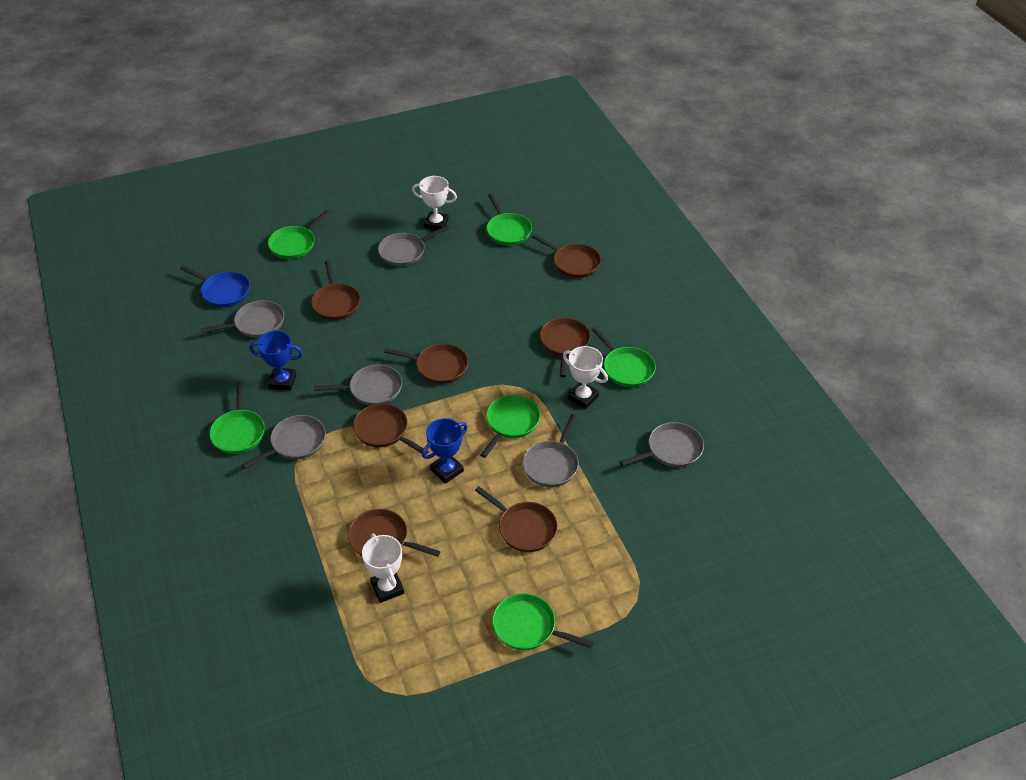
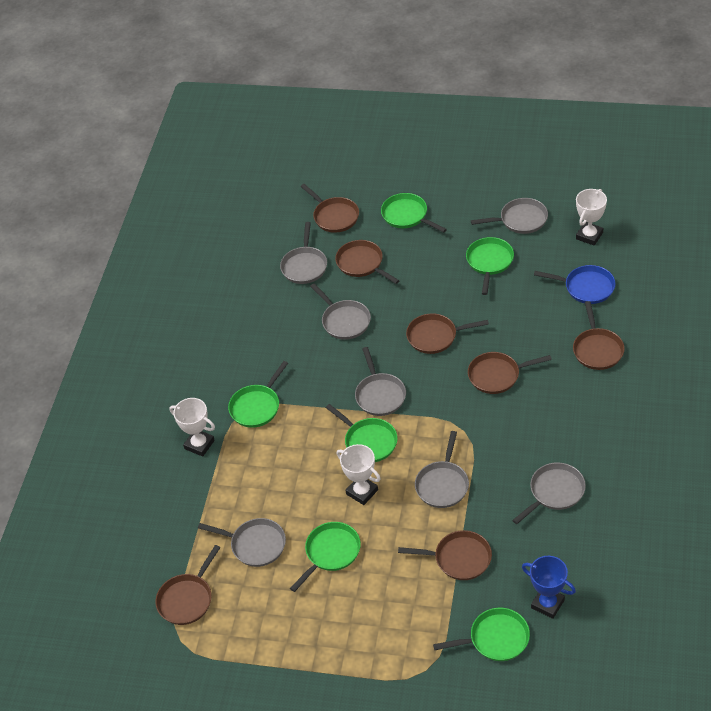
blue trophy: 2 -> 1
grey pan: 6 -> 7

